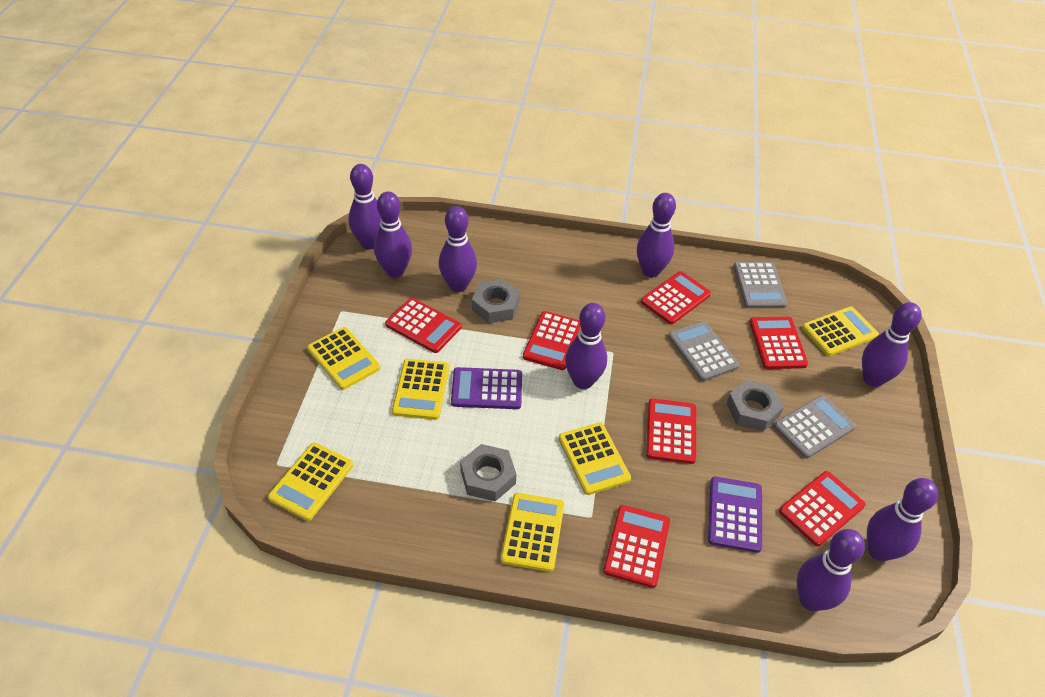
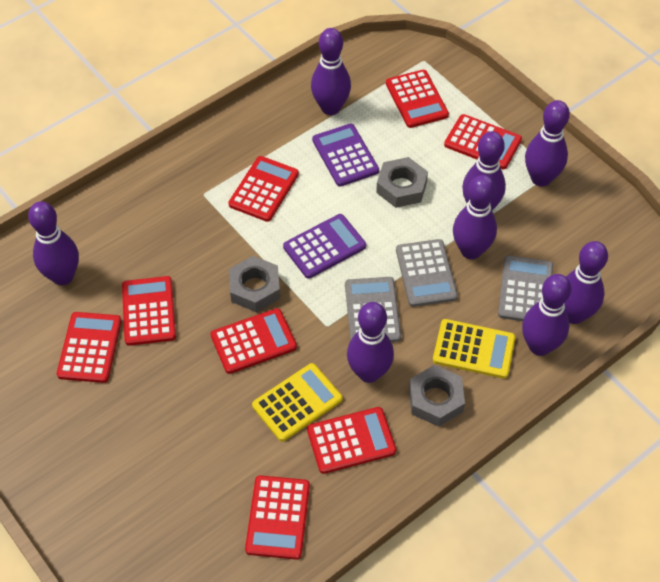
red calculator: 7 -> 8
yellow calculator: 6 -> 2

